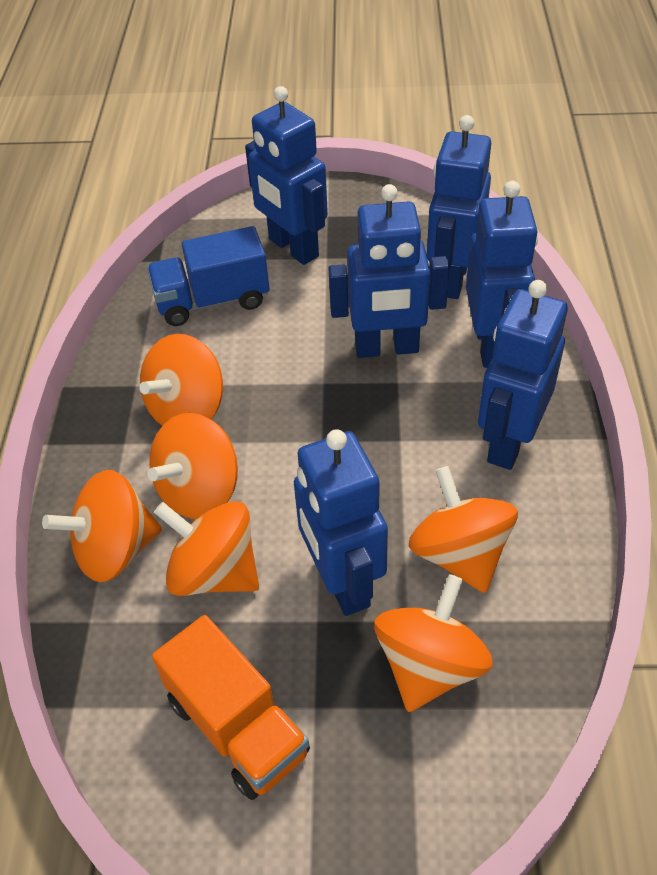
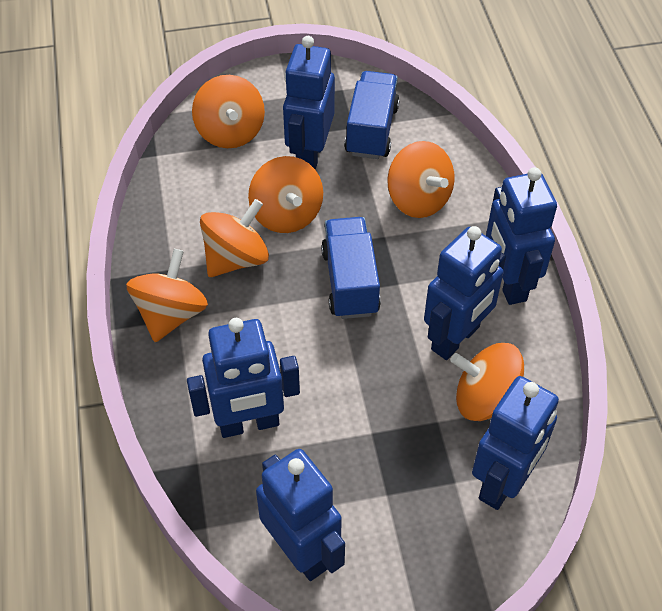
blue truck: 1 -> 2
orange truck: 1 -> 0

